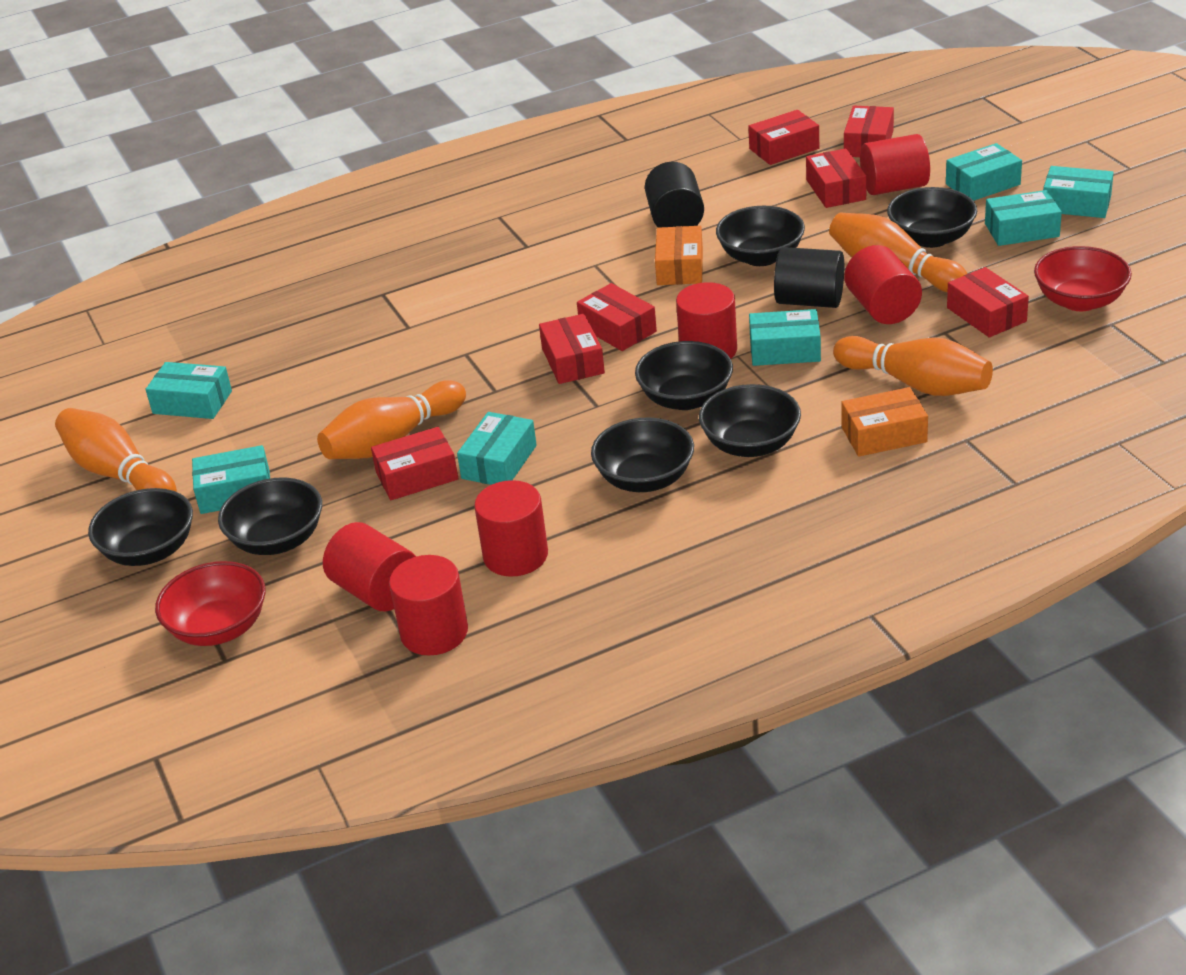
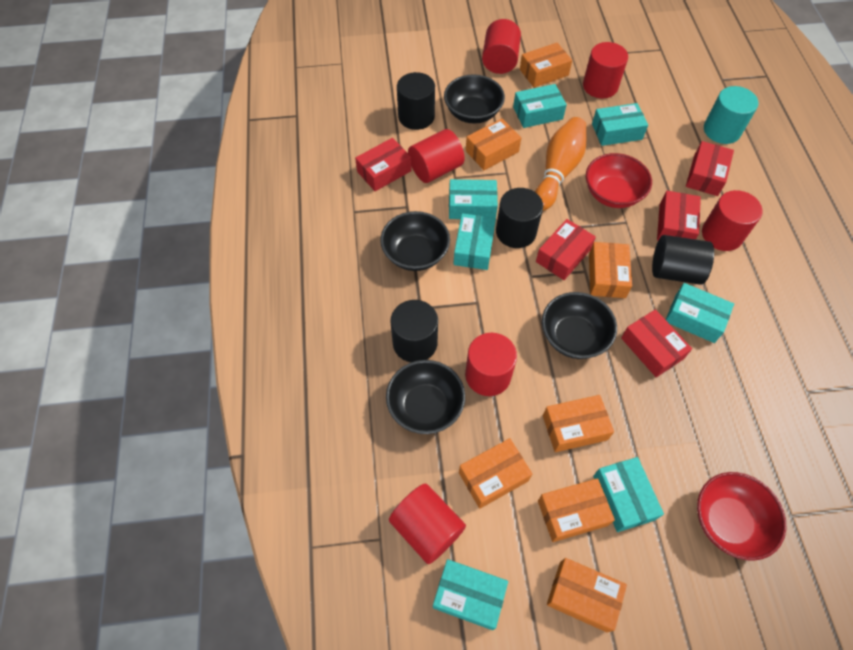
black bowl: 7 -> 4
black cylinder: 2 -> 4
orange bowling pin: 4 -> 1
orange box: 2 -> 7
red box: 7 -> 5
turquoise cylinder: 0 -> 1

